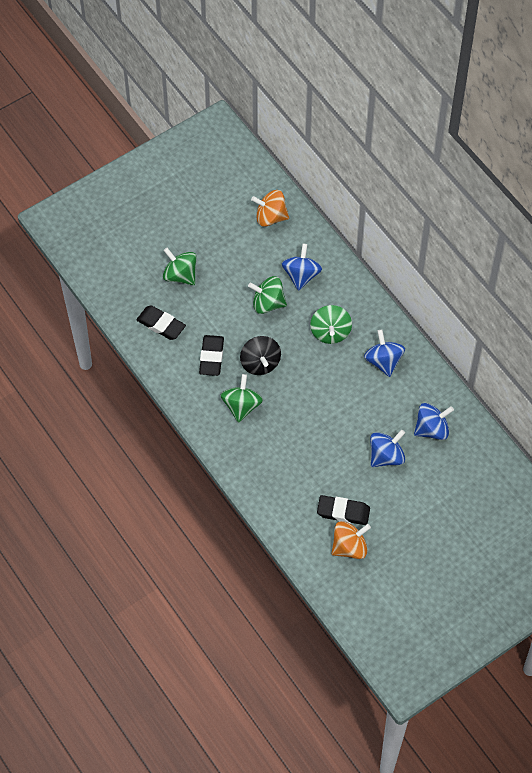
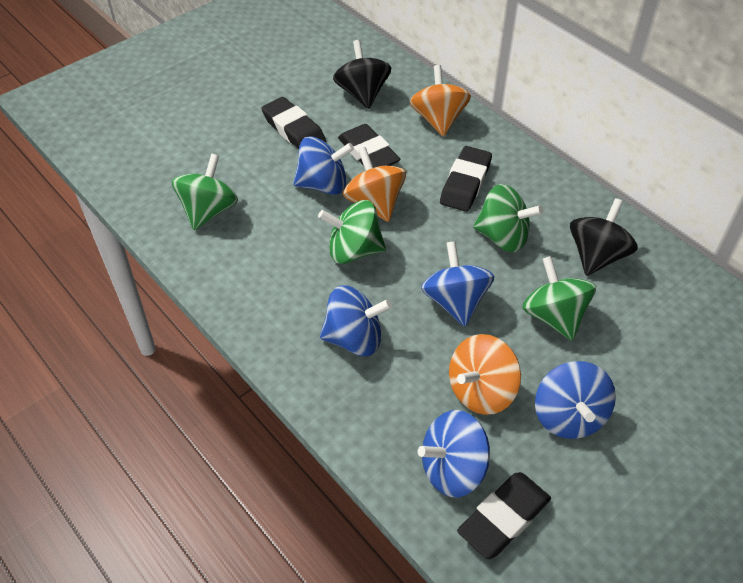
black eraser: 3 -> 4
black spinning top: 1 -> 2
blue spinning top: 4 -> 5
orange spinning top: 2 -> 3

